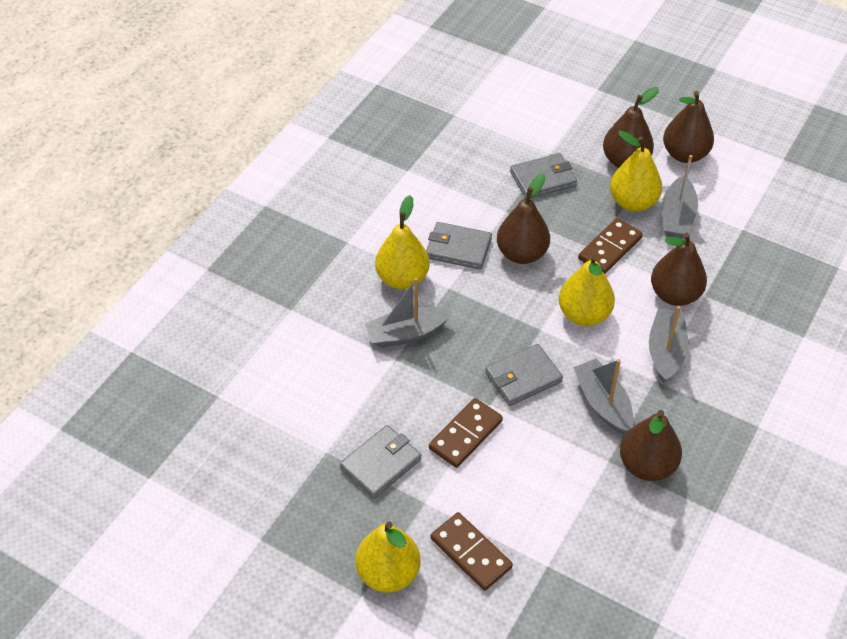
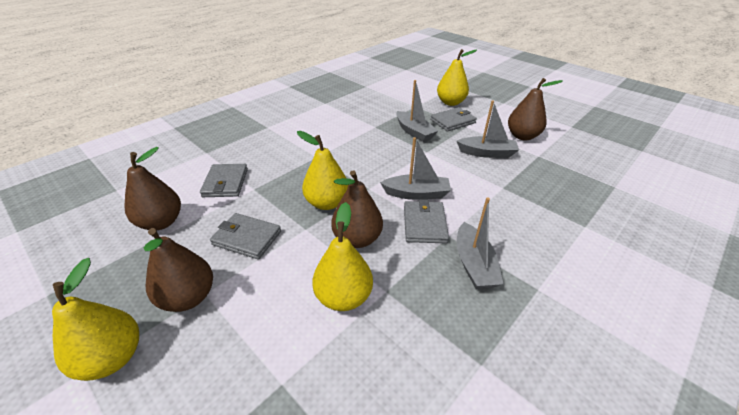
brown domino: 3 -> 0
brown pear: 5 -> 4

